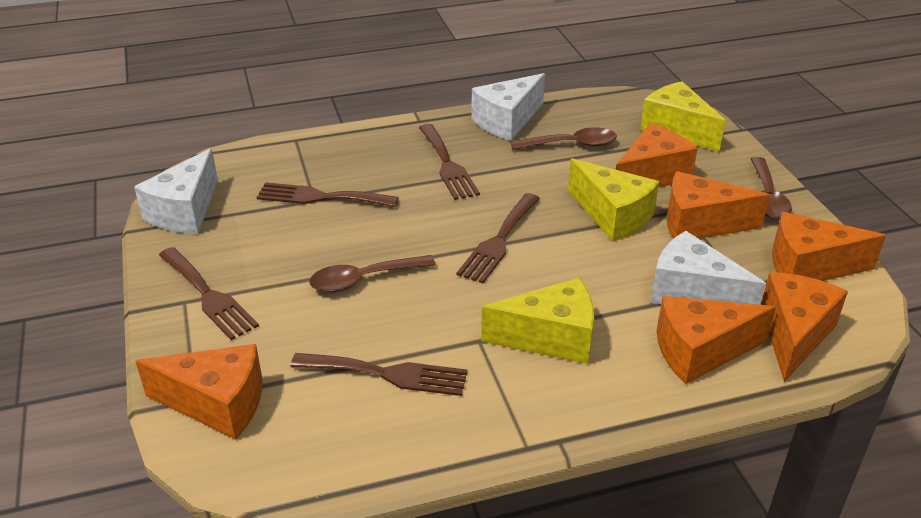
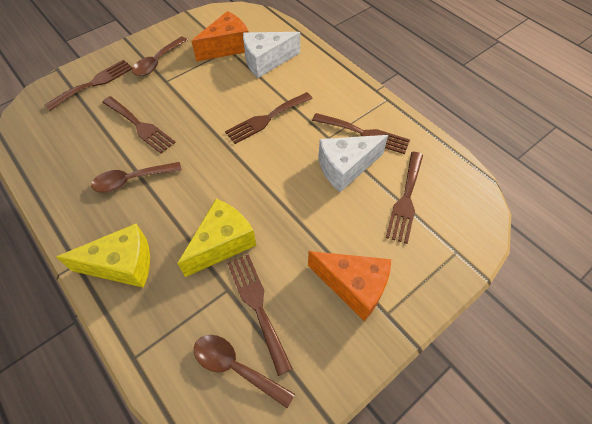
brown fork: 5 -> 6
orange cheese: 6 -> 2
white cheese: 3 -> 2
yellow cheese: 3 -> 2

